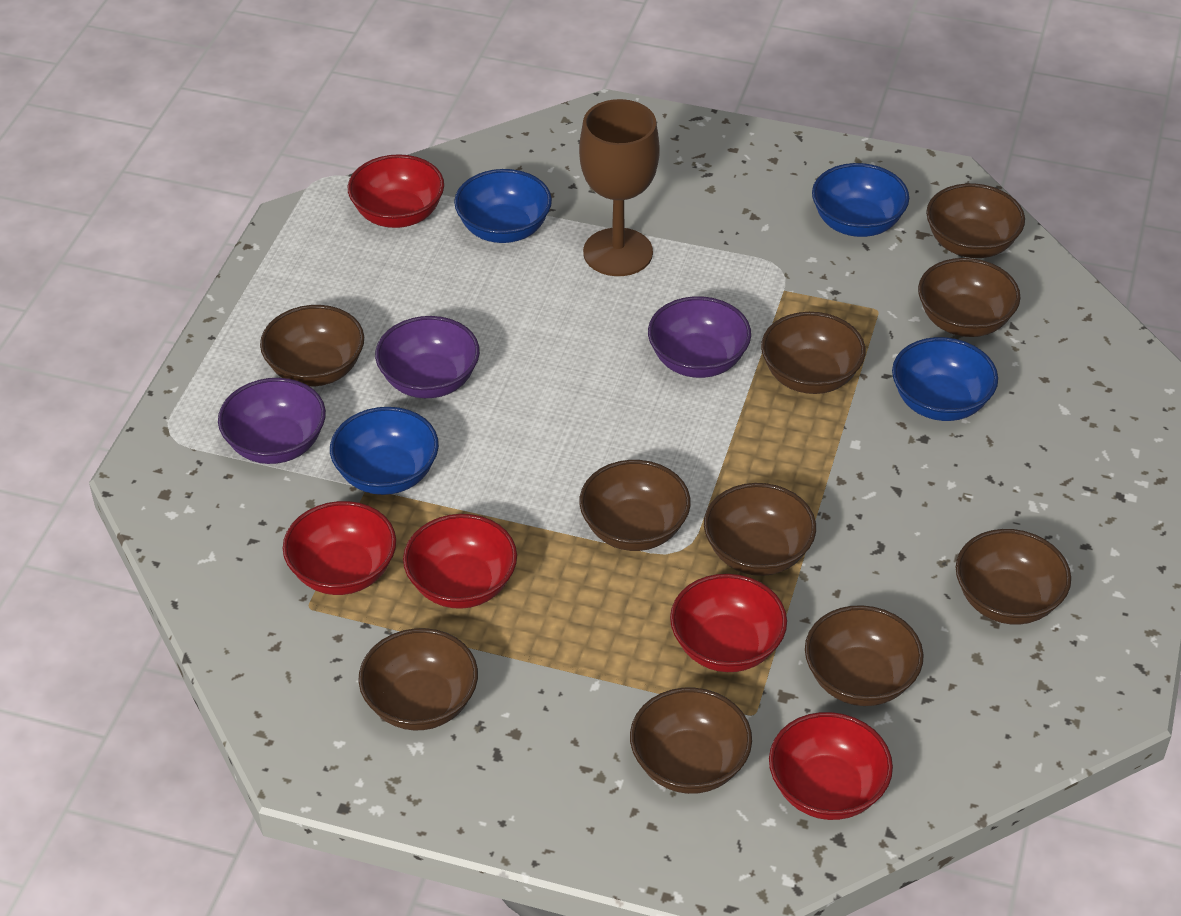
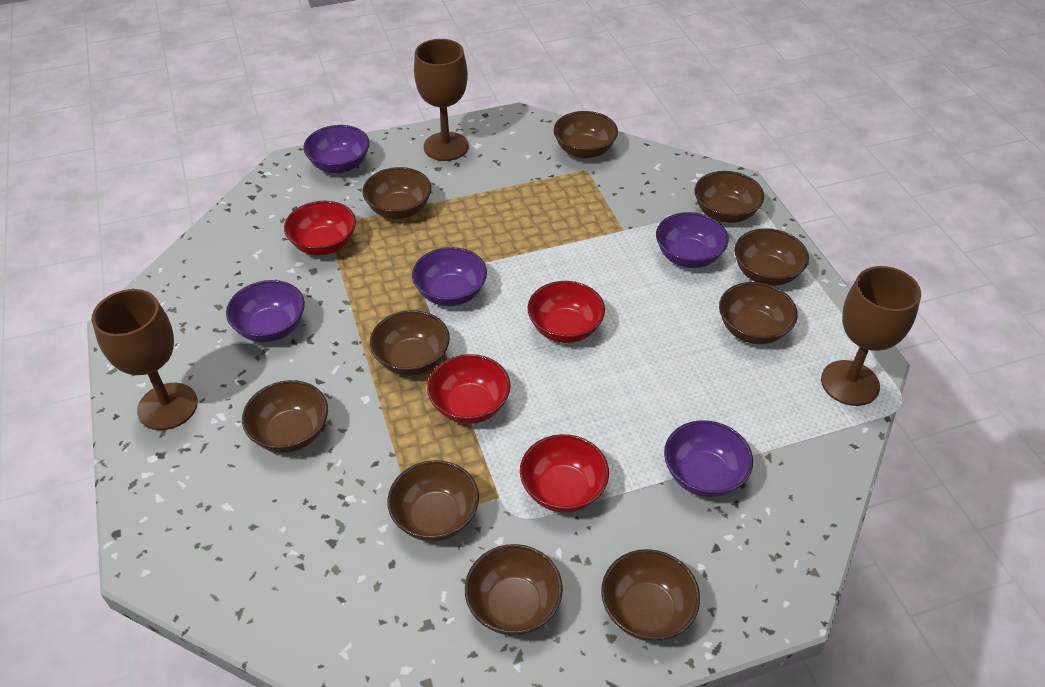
blue bowl: 4 -> 0
brown goblet: 1 -> 3
purple bowl: 3 -> 5
red bowl: 5 -> 4

